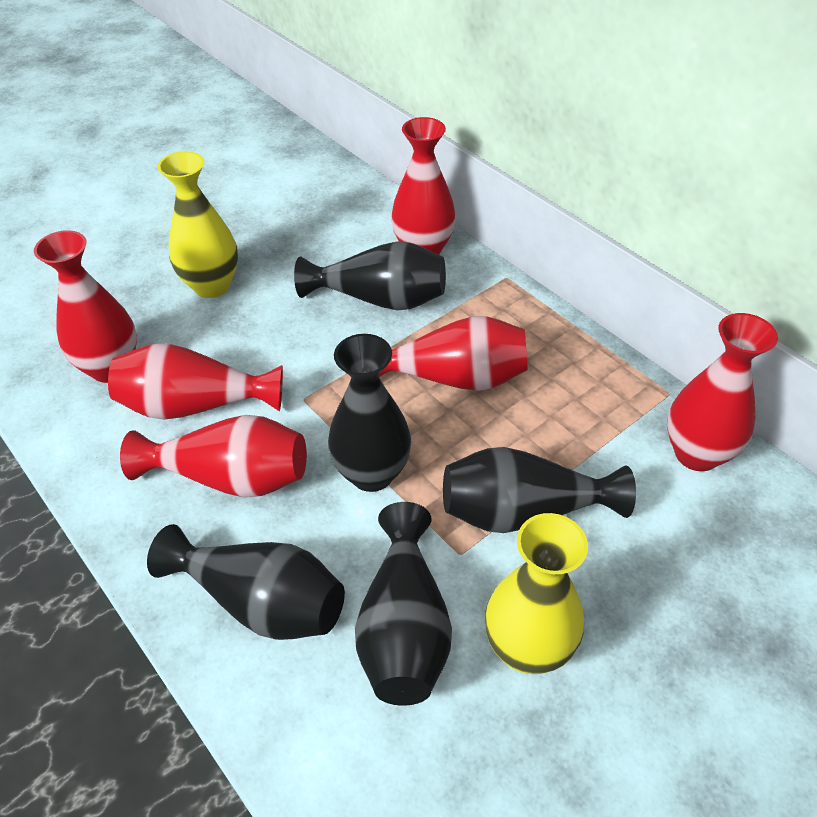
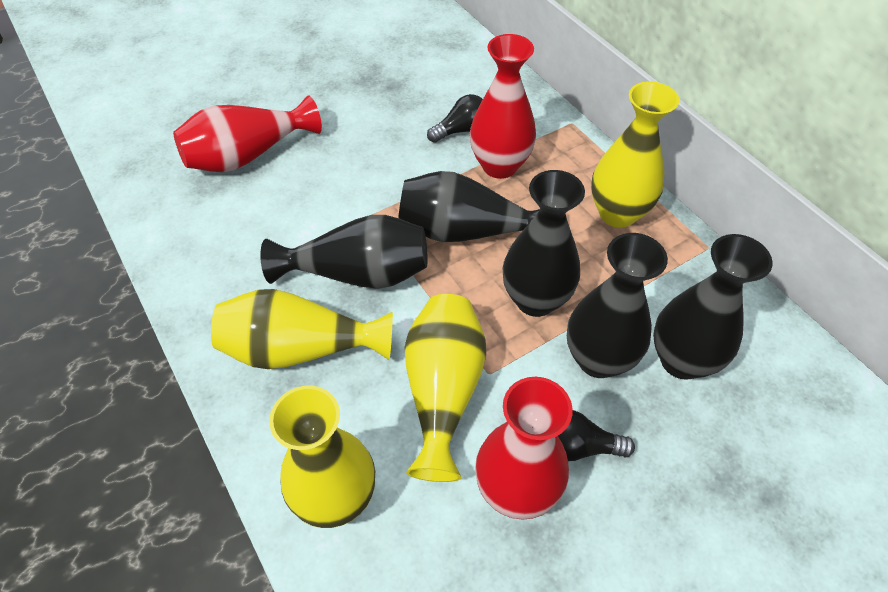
black light bulb: 0 -> 2
red vase: 6 -> 3
yellow vase: 2 -> 4

